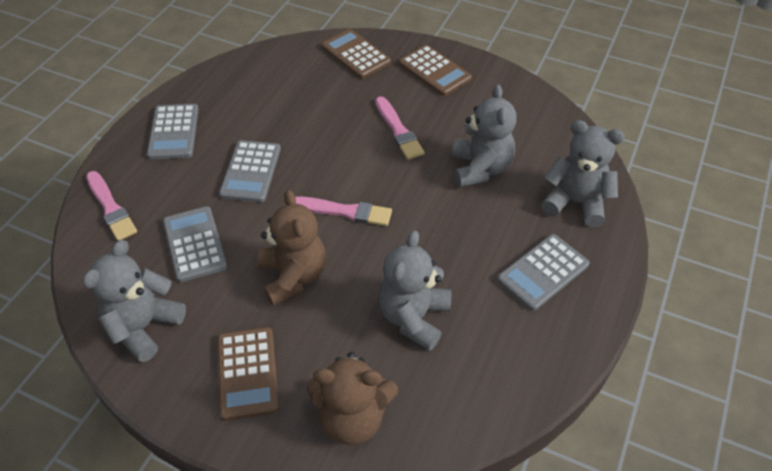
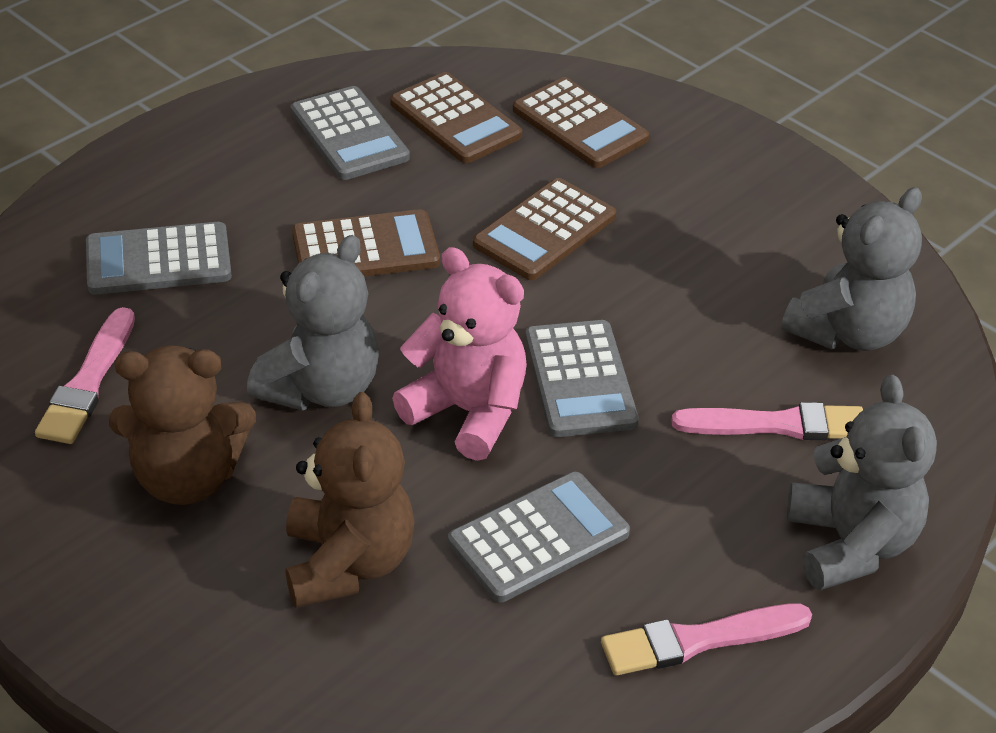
brown calculator: 3 -> 4
grey teddy bear: 4 -> 3
pink teddy bear: 0 -> 1

